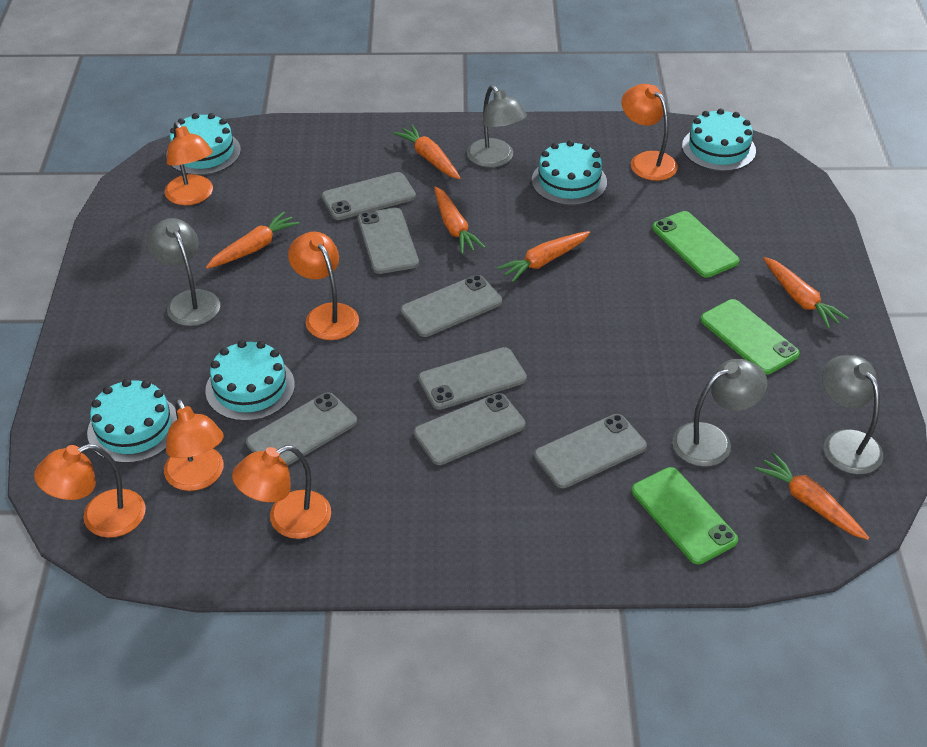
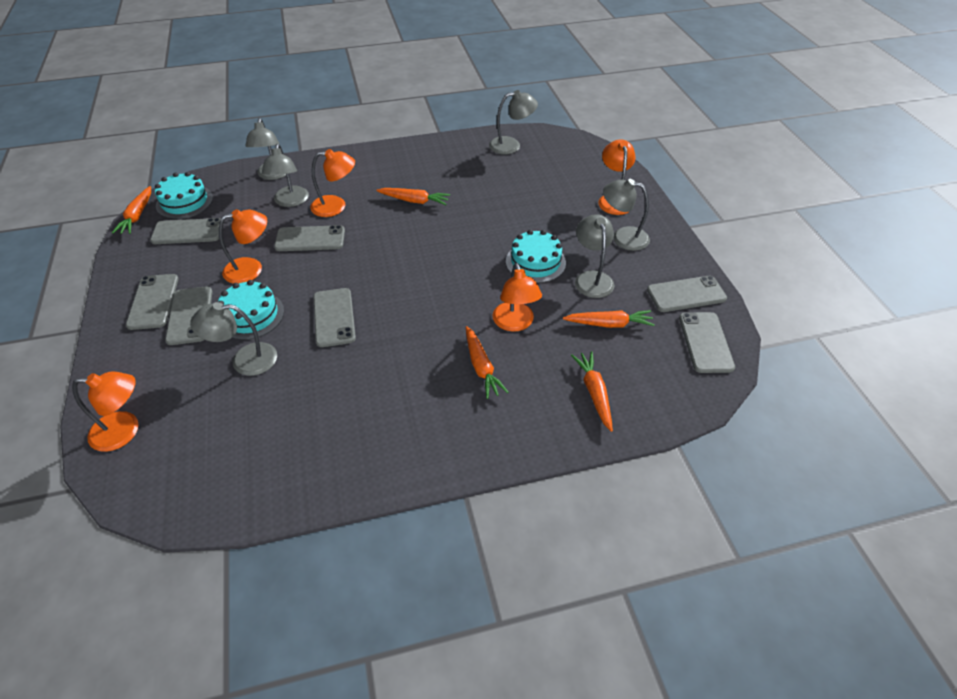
green phone: 3 -> 0
grey lamp: 4 -> 6
orange carrot: 6 -> 5
orange lamp: 6 -> 5
turquoise cake: 5 -> 3

